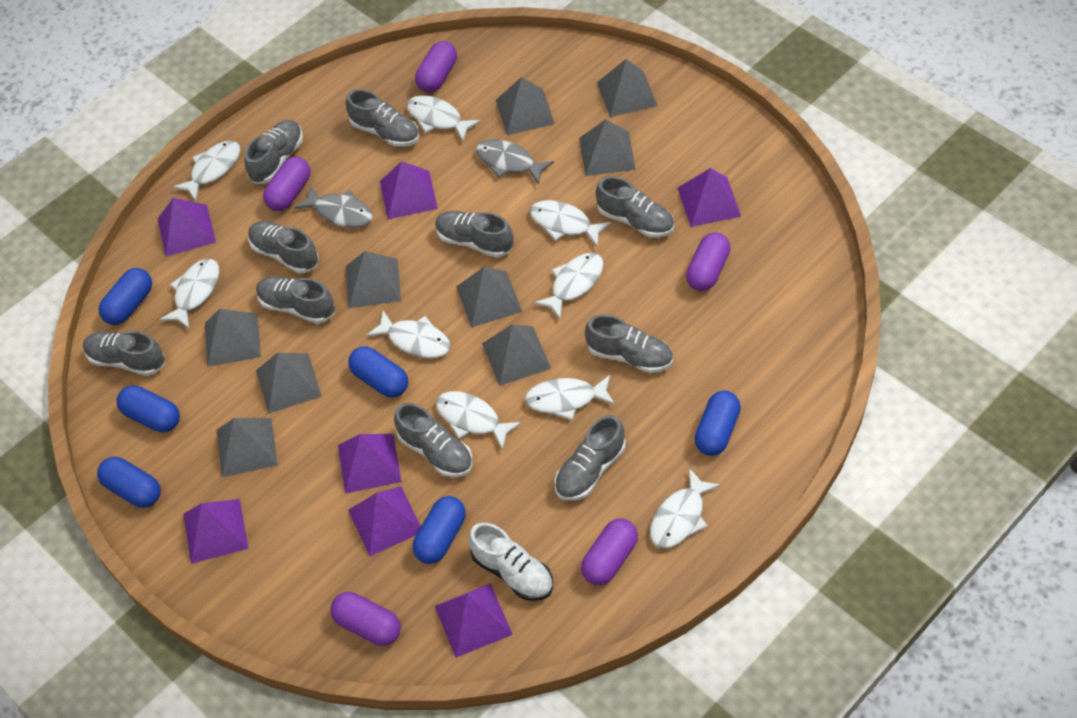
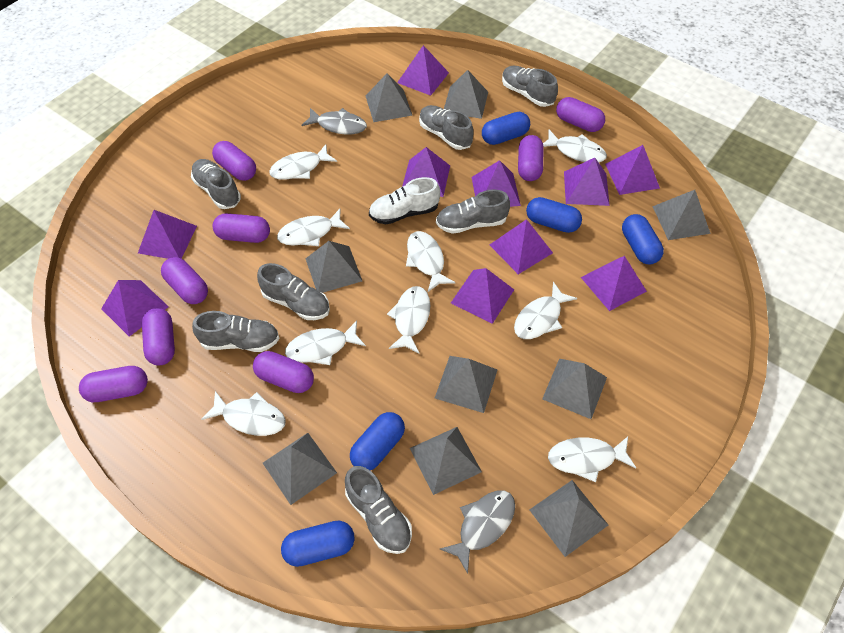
blue capsule: 6 -> 5
grey shoe: 10 -> 7
purple capsule: 5 -> 8
purple pyramid: 7 -> 10

